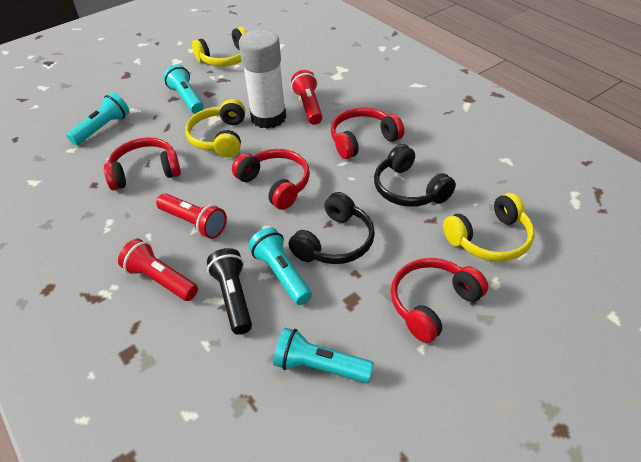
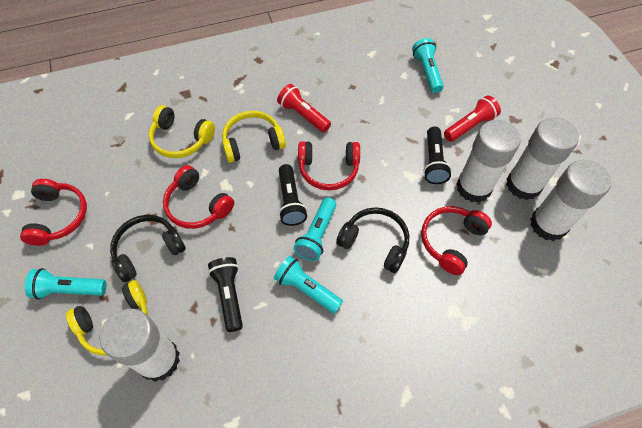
black flashlight: 1 -> 3
red flashlight: 3 -> 2
white glue stick: 1 -> 4

